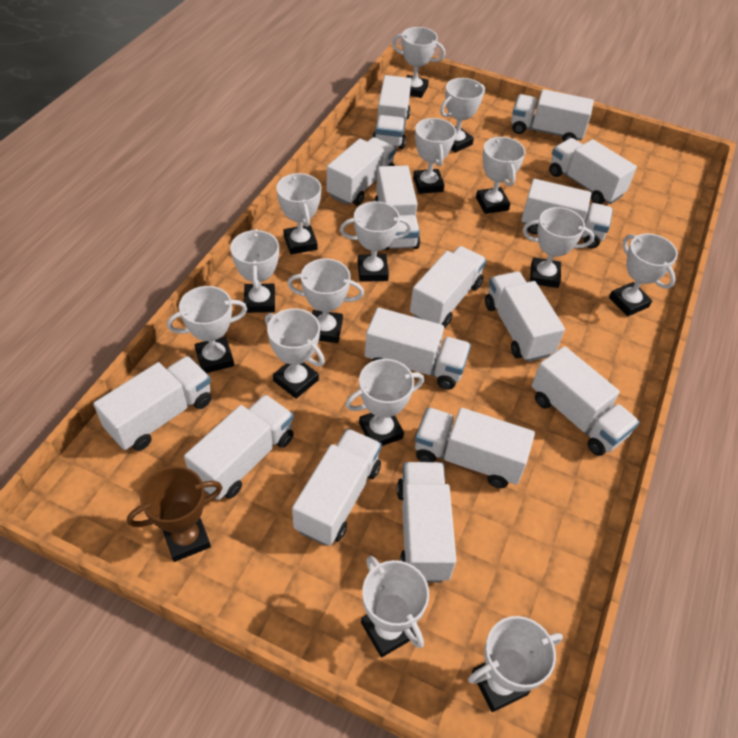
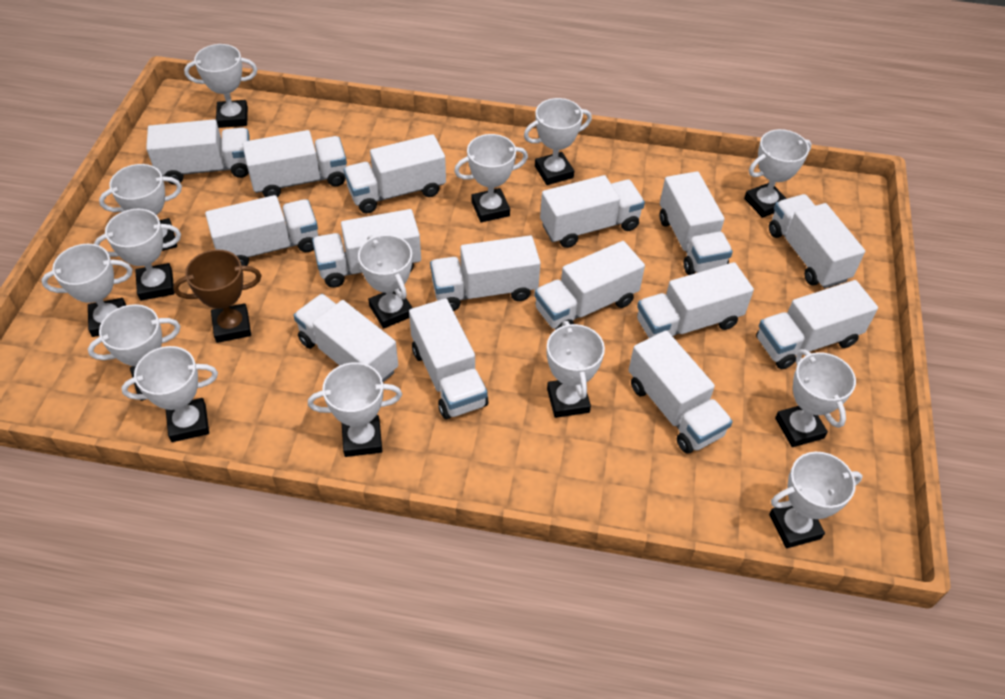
white trophy: 15 -> 14

